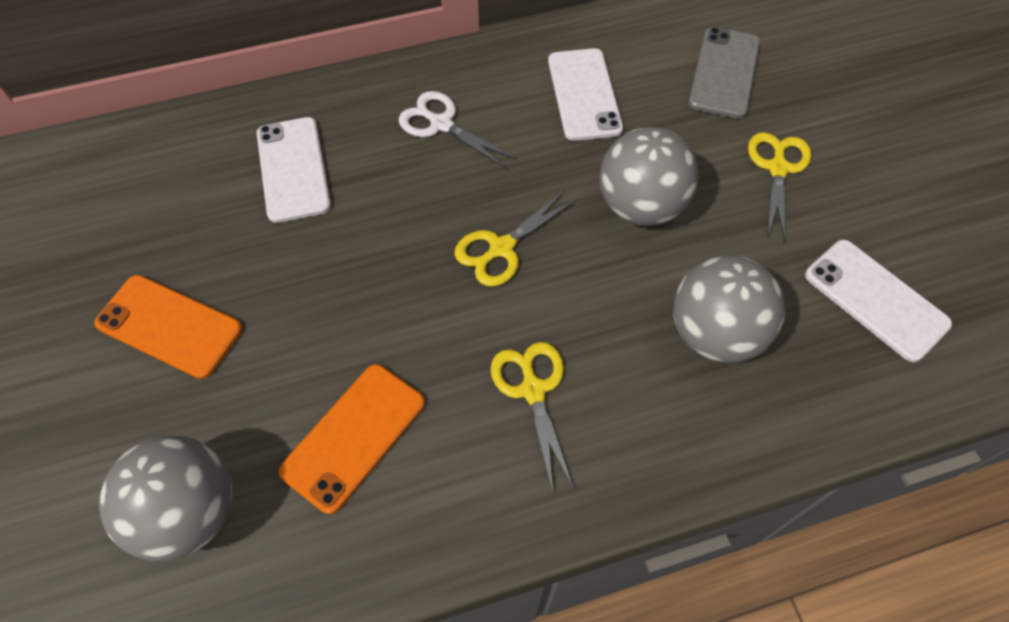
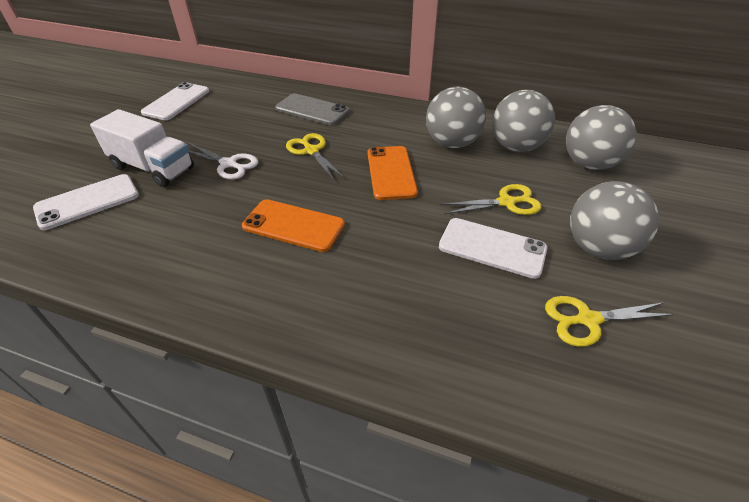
grey ball: 3 -> 4
white truck: 0 -> 1

